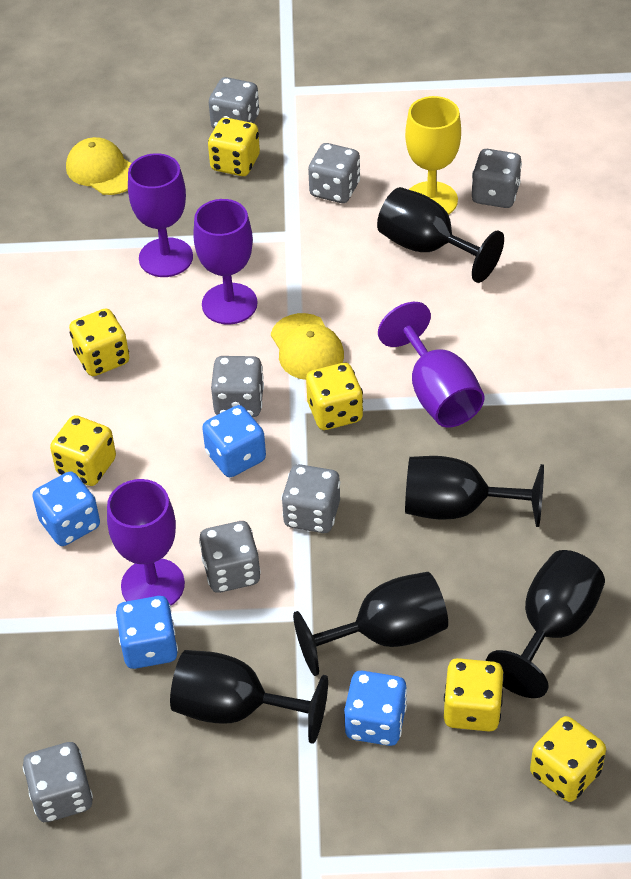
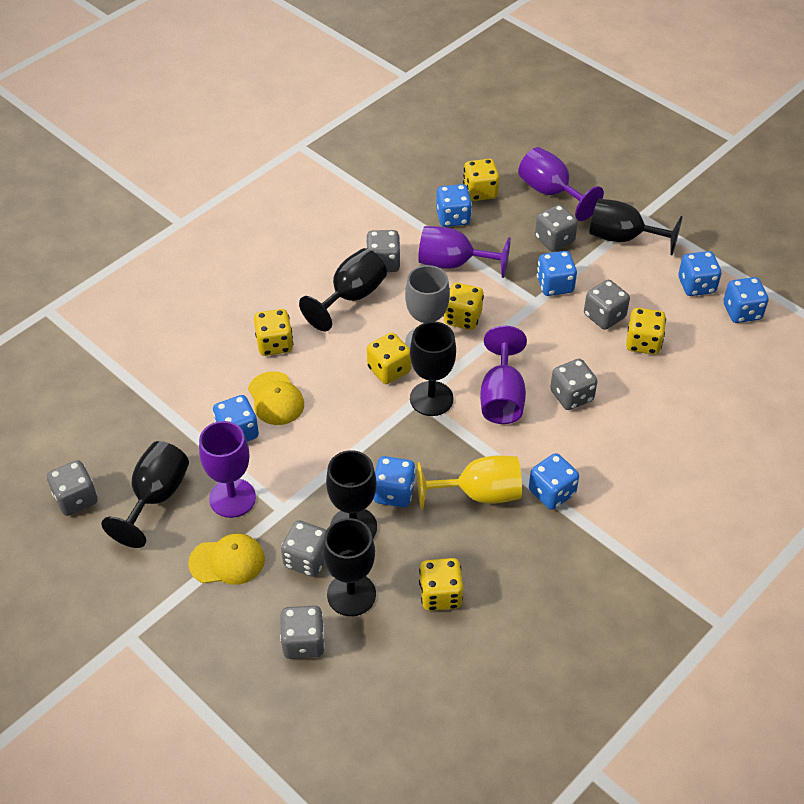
black goblet: 5 -> 6
blue dice: 4 -> 7
grey goblet: 0 -> 1

